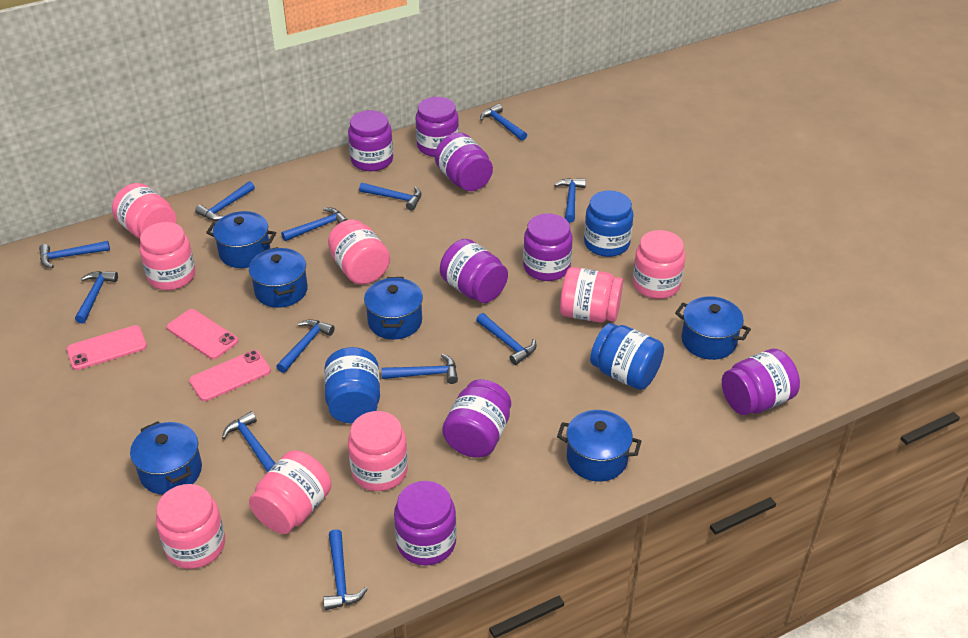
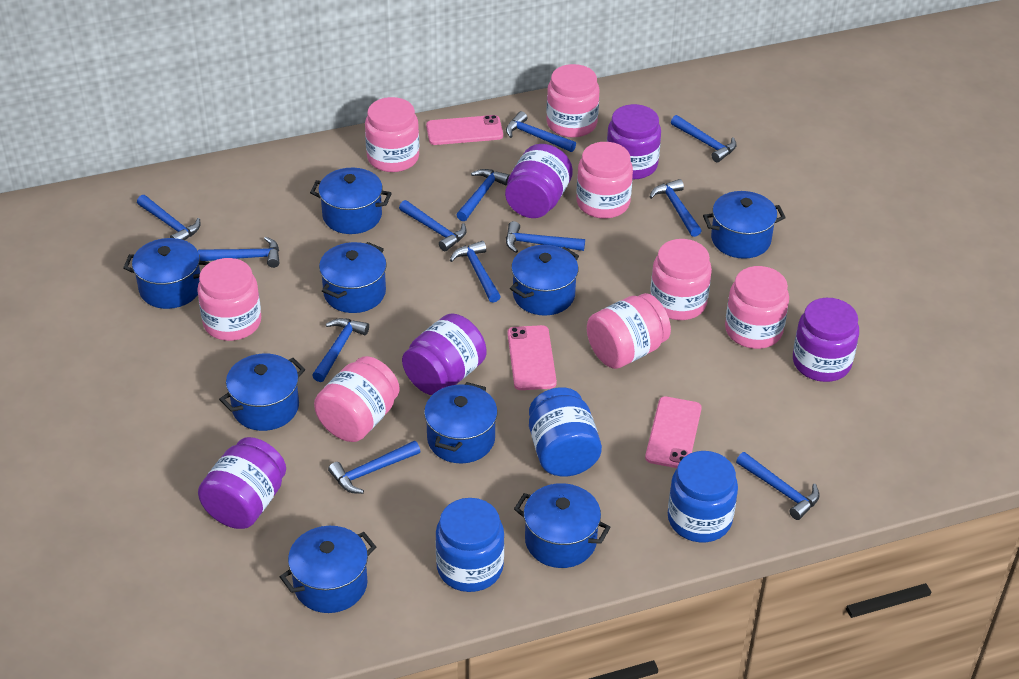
blue pot: 6 -> 9
purple jar: 8 -> 5

